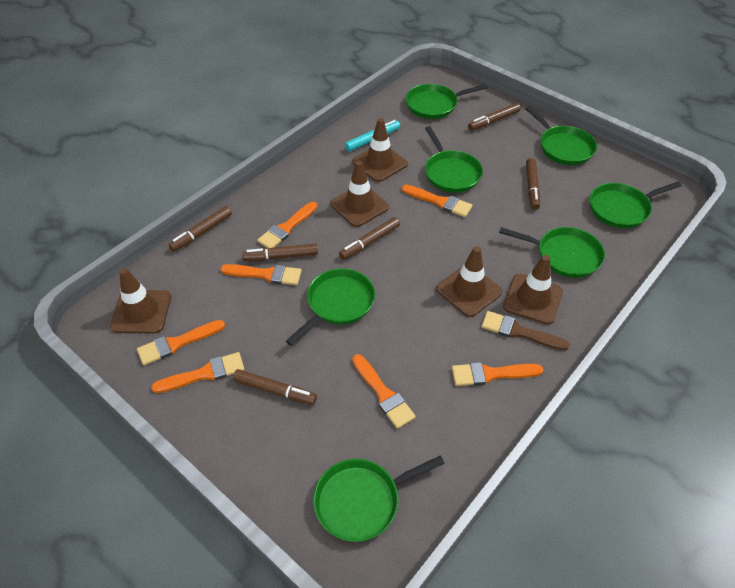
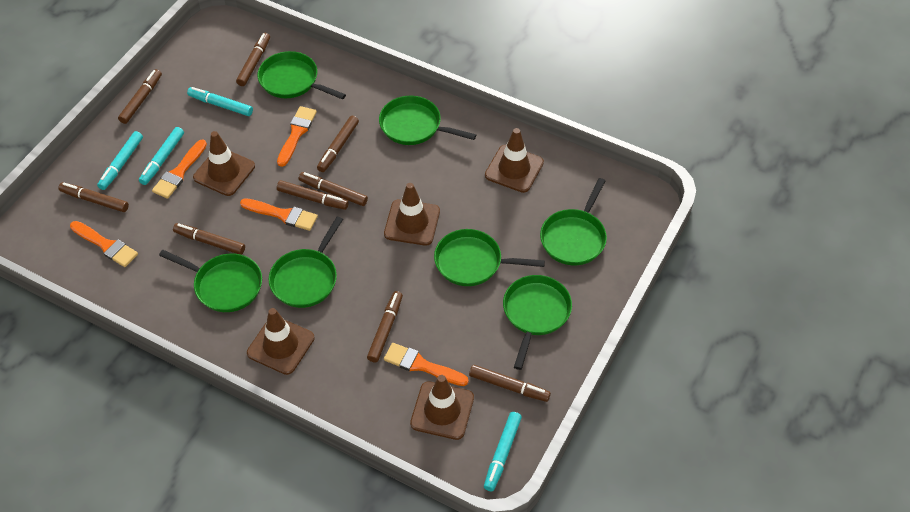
brown brush: 1 -> 0
brown marker: 6 -> 9
orange brush: 7 -> 5
turquoise marker: 1 -> 4

